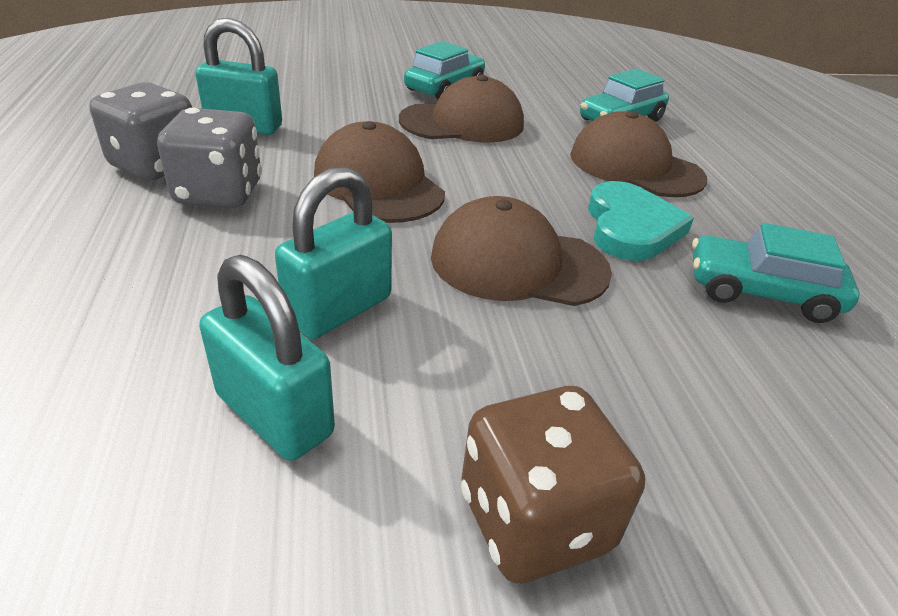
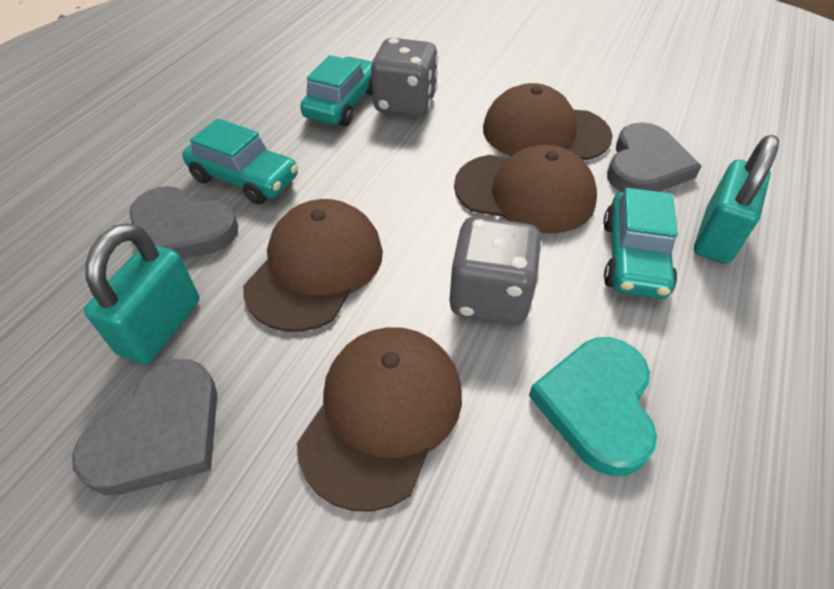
brown dice: 1 -> 0
grey heart: 0 -> 3
turquoise padlock: 3 -> 2

